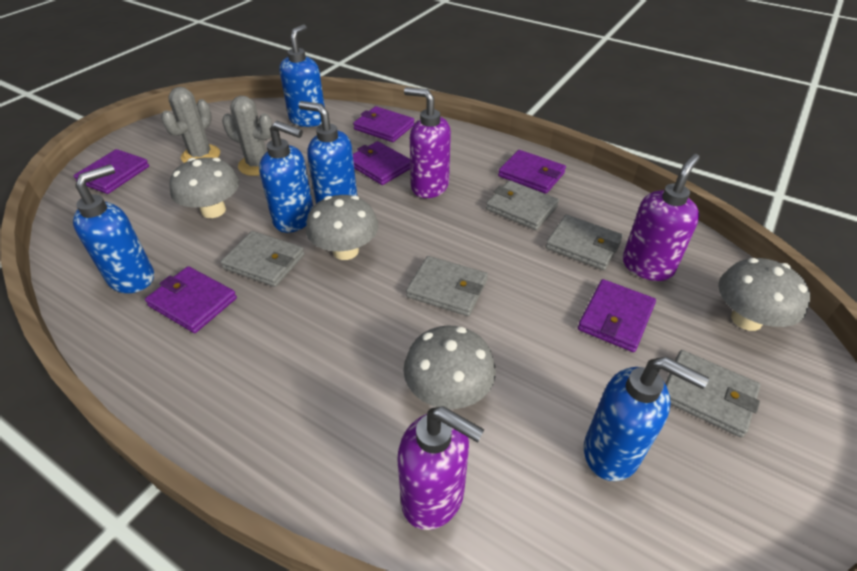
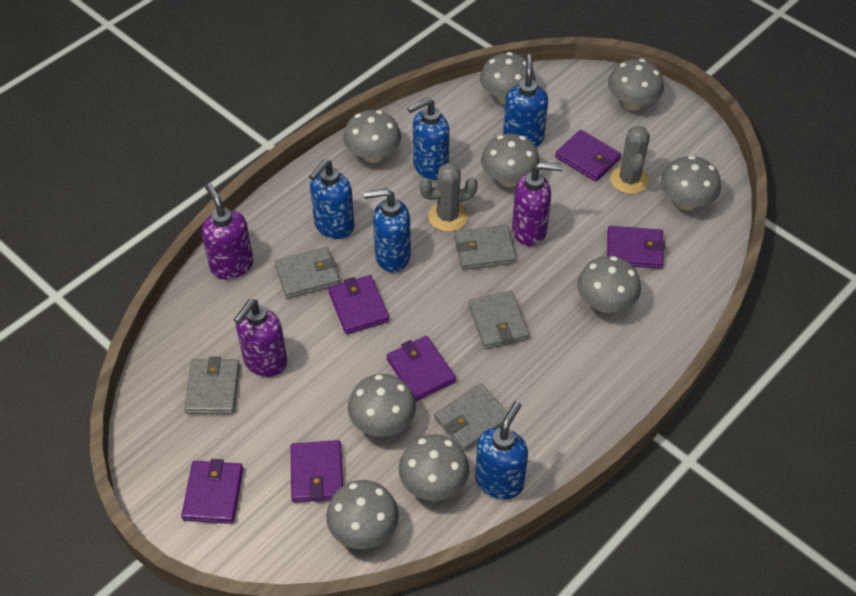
grey mushroom: 4 -> 9

